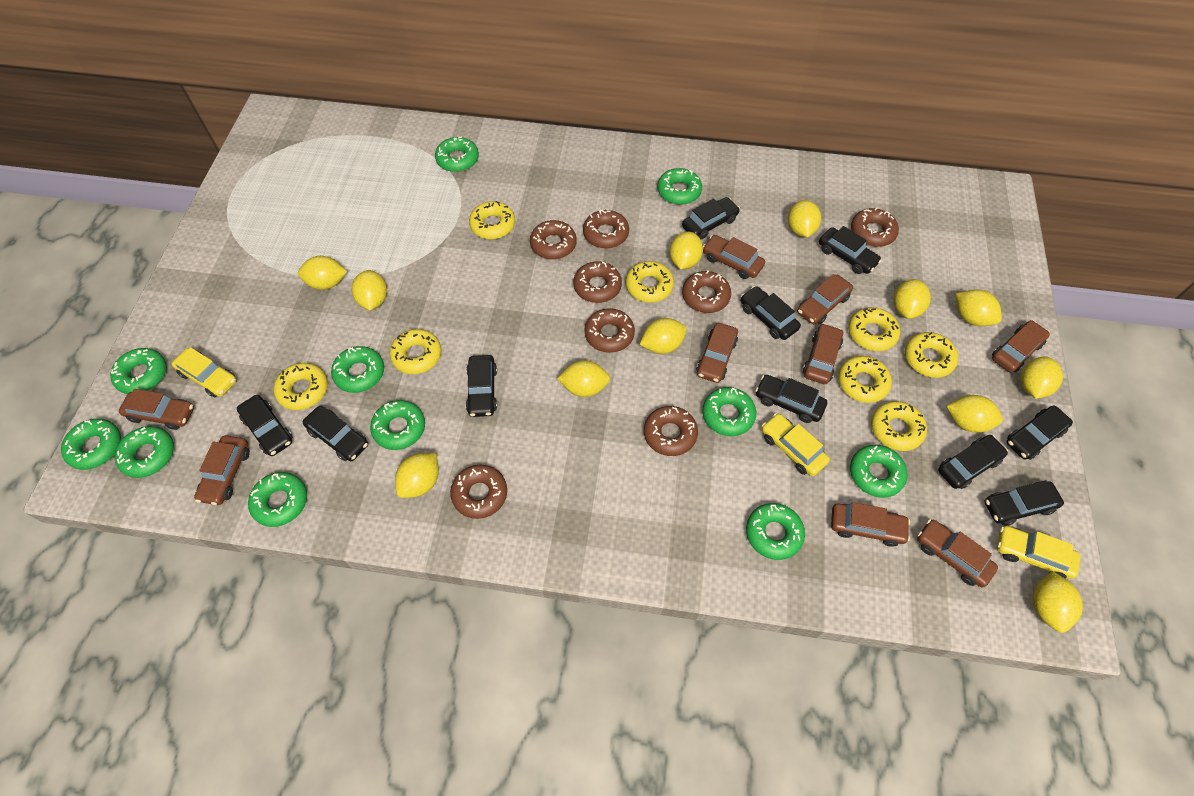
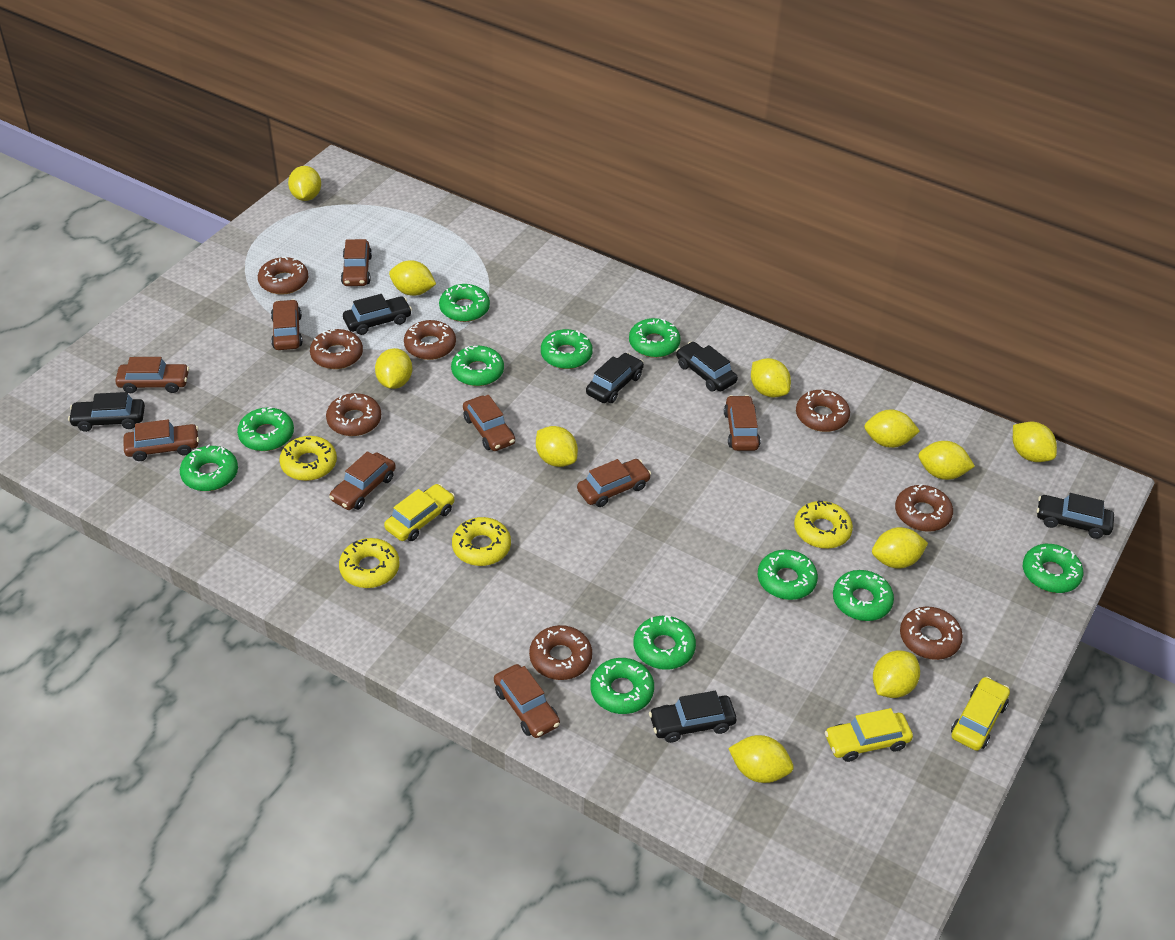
black car: 10 -> 6
yellow donut: 8 -> 4
yellow lemon: 12 -> 11

